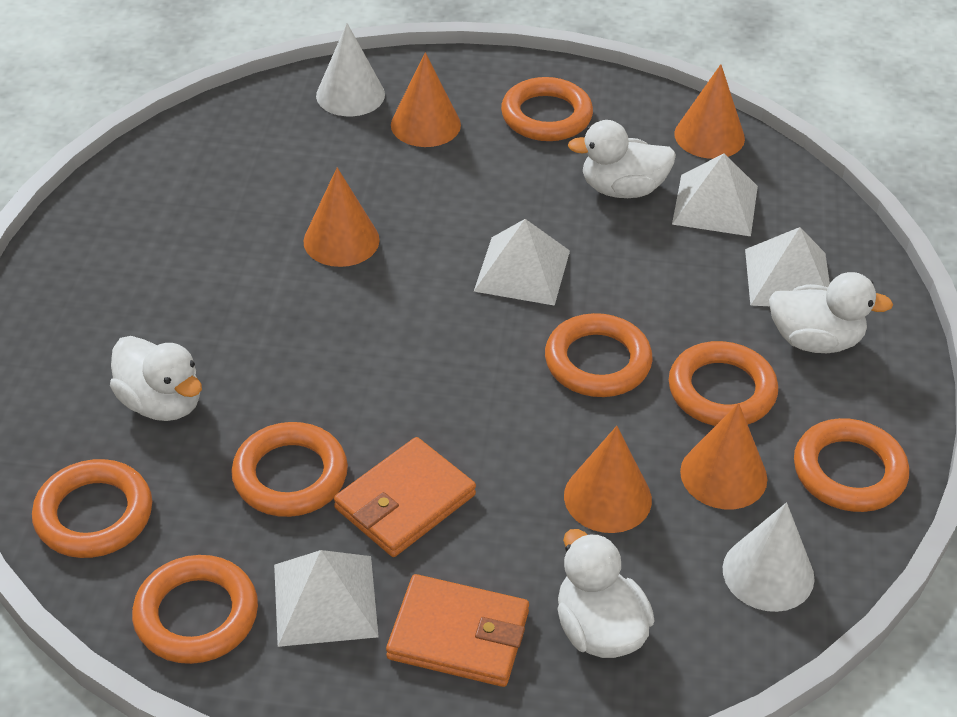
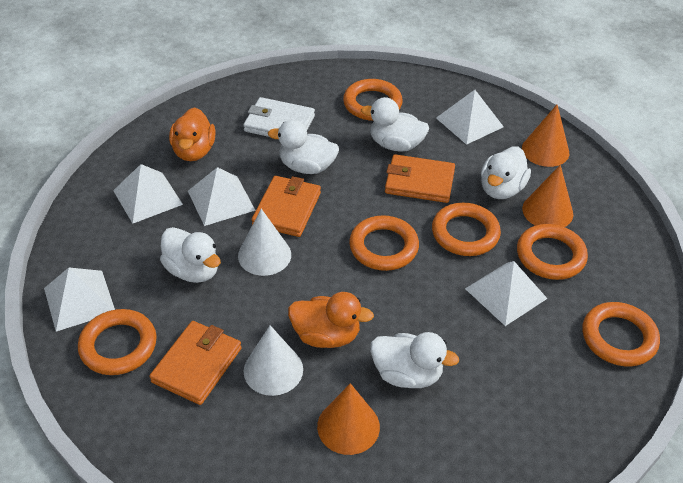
orange cone: 5 -> 3
orange duck: 0 -> 2
orange ring: 7 -> 6
orange wallet: 2 -> 3
white duck: 4 -> 5
white pyramid: 4 -> 5
white wallet: 0 -> 1

